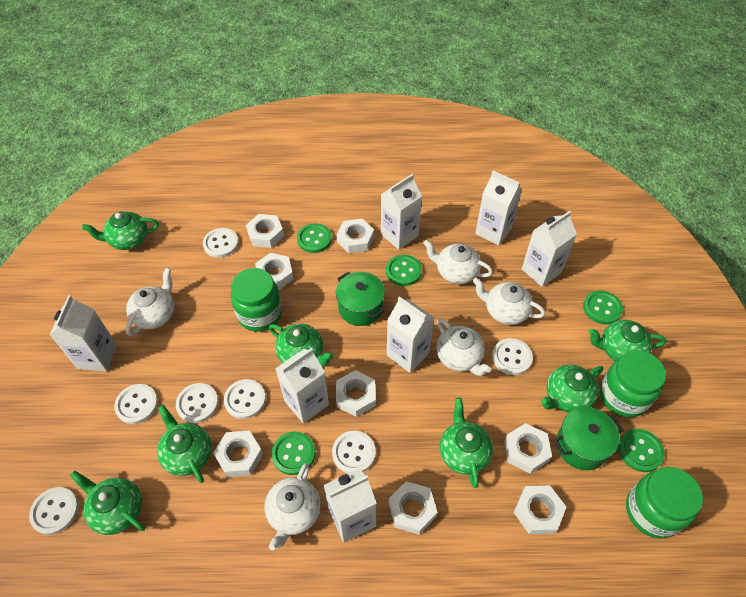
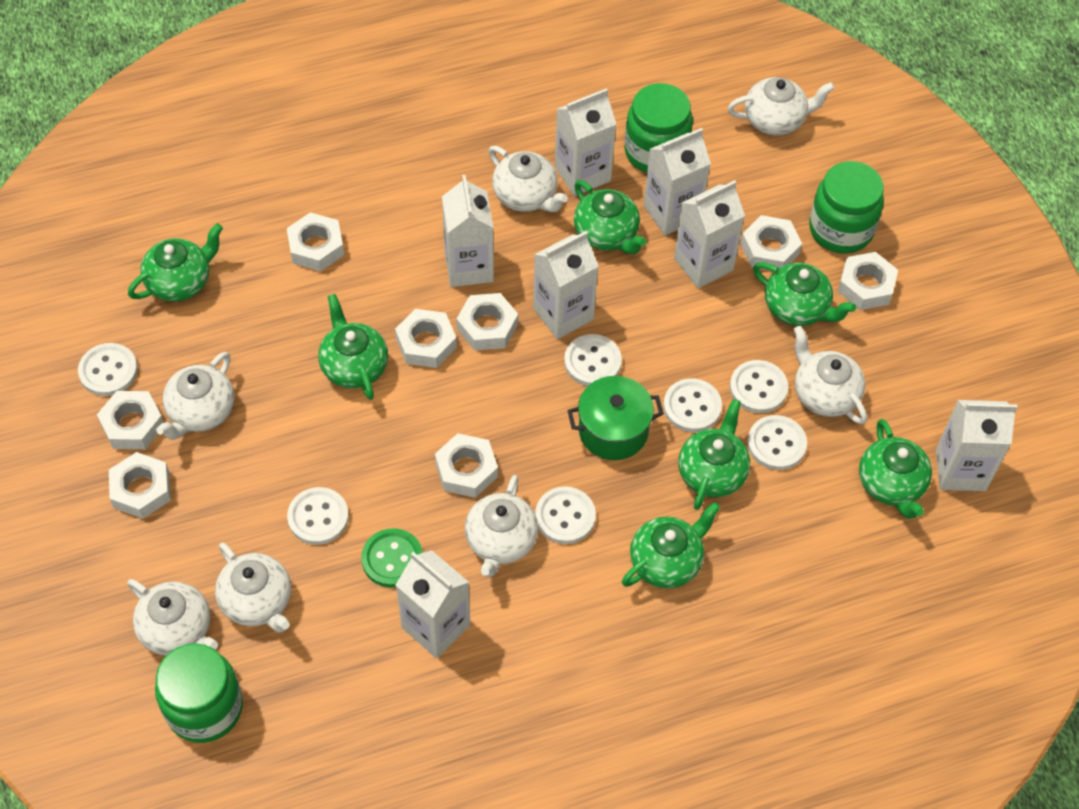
green button: 5 -> 1
green pot: 2 -> 1
white teapot: 5 -> 7

